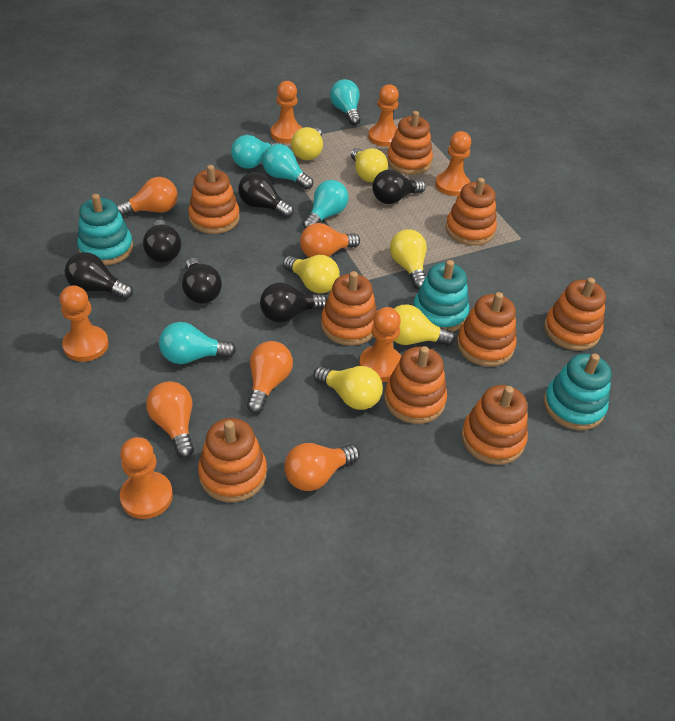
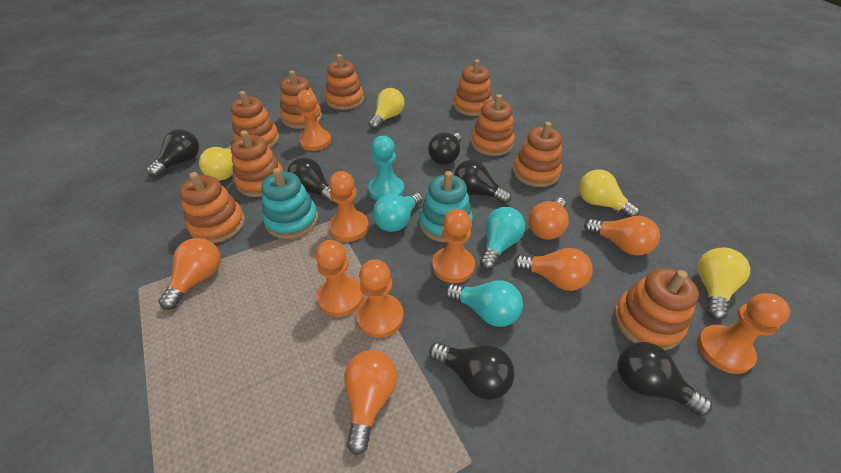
turquoise light bulb: 5 -> 3
turquoise pawn: 0 -> 1
turquoise stacking toy: 3 -> 2
yellow light bulb: 6 -> 4

